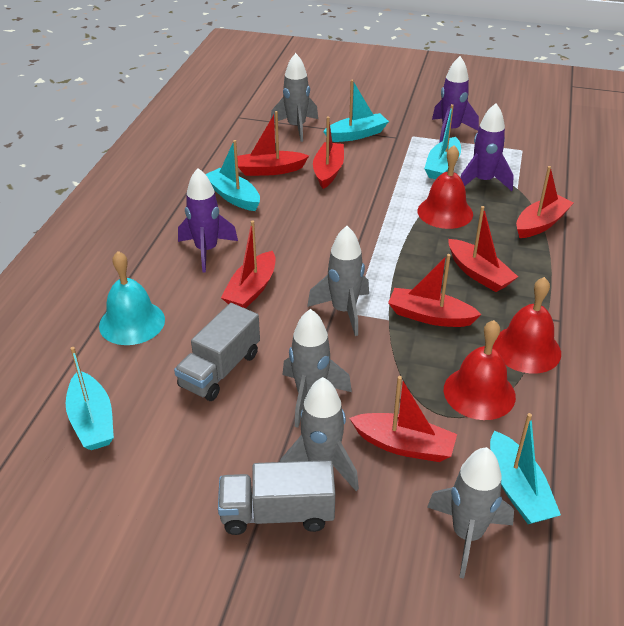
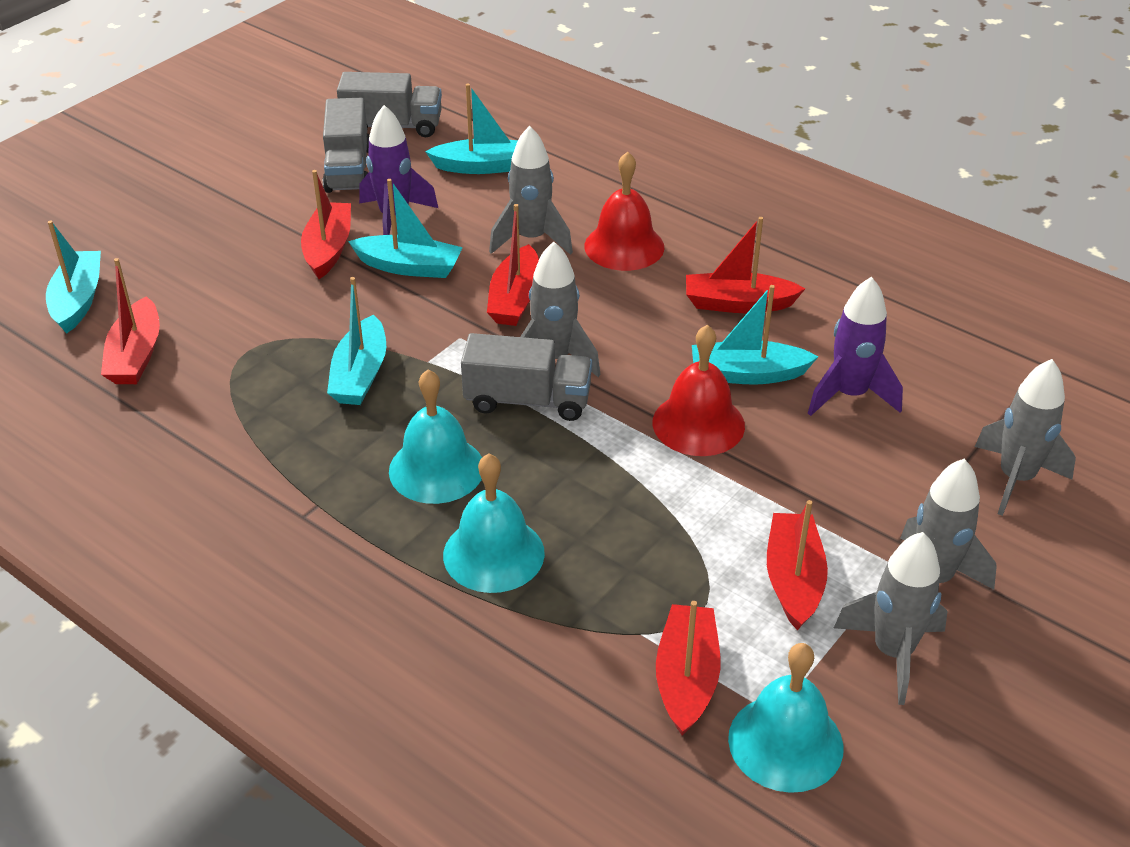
grey truck: 2 -> 3
purple rocket: 3 -> 2
red bell: 3 -> 2
red boat: 7 -> 6
turquoise bell: 1 -> 3

